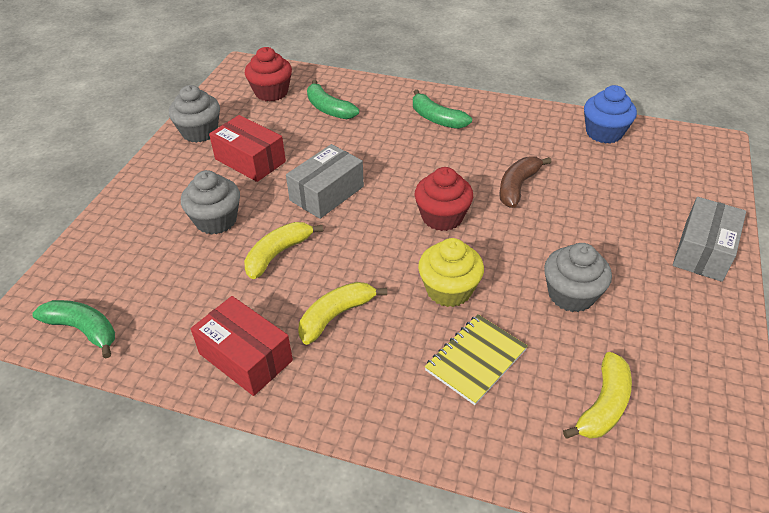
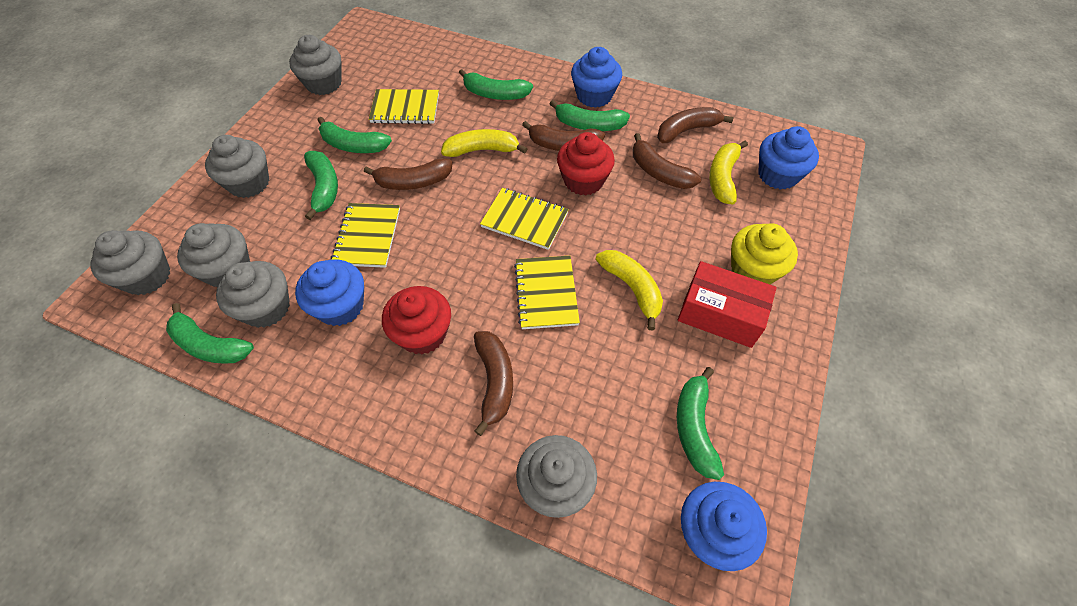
blue cupcake: 1 -> 4
brown banana: 1 -> 5
green banana: 3 -> 6
grey box: 2 -> 0
grey cupcake: 3 -> 6
red box: 2 -> 1
yellow notebook: 1 -> 4

